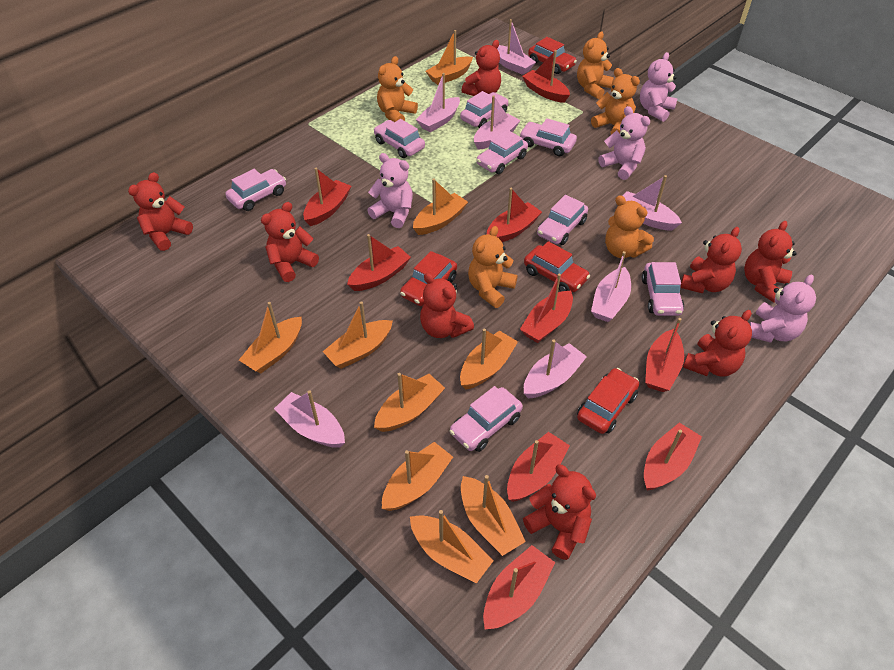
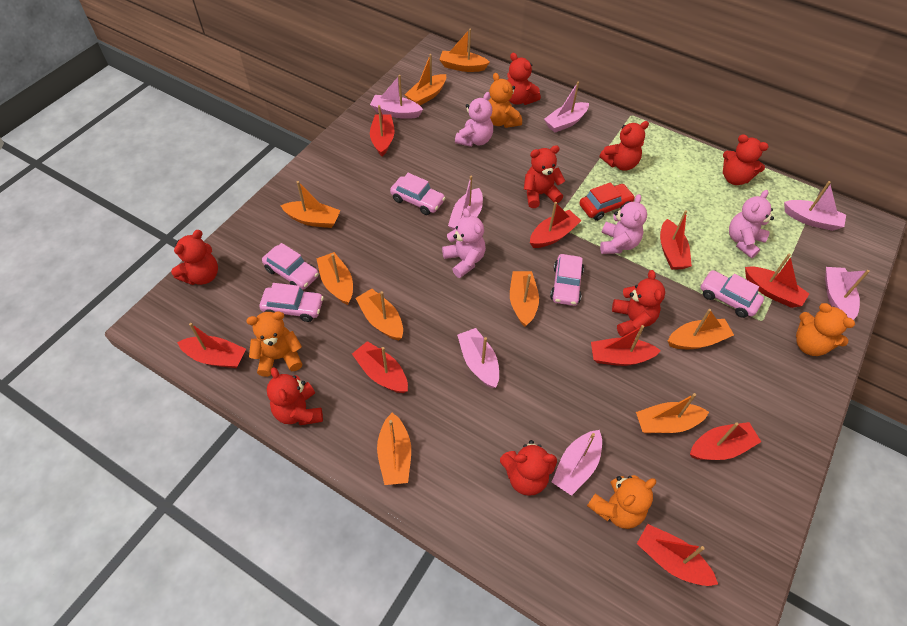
orange teddy bear: 5 -> 4
pink car: 8 -> 5
red car: 4 -> 1

